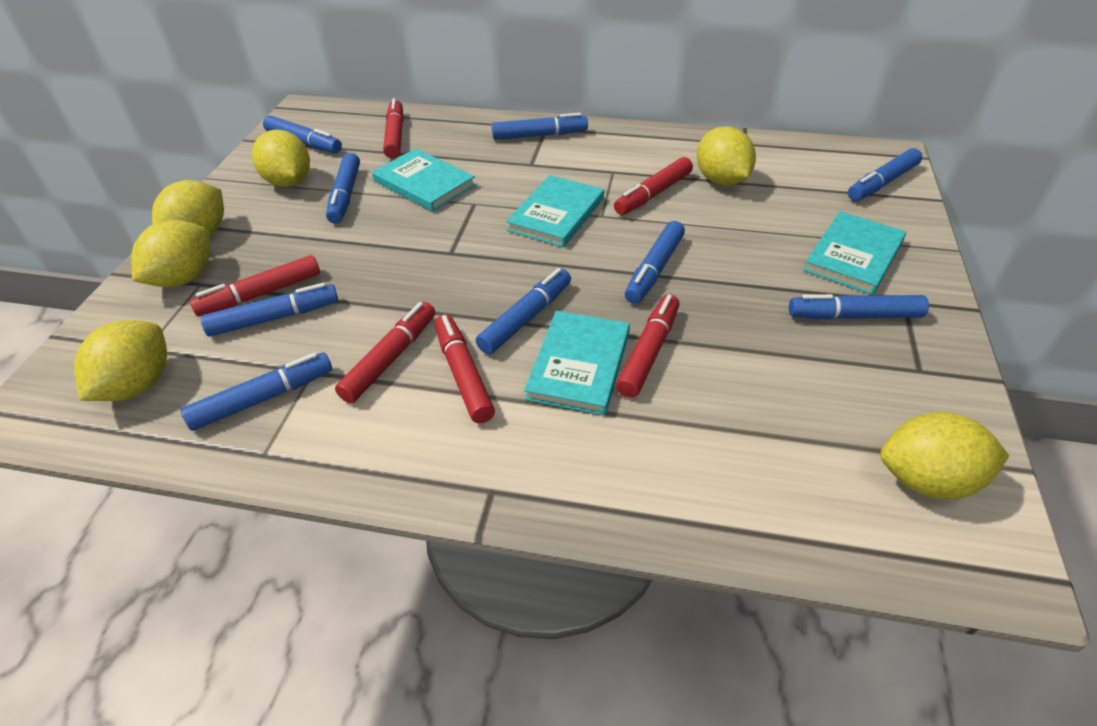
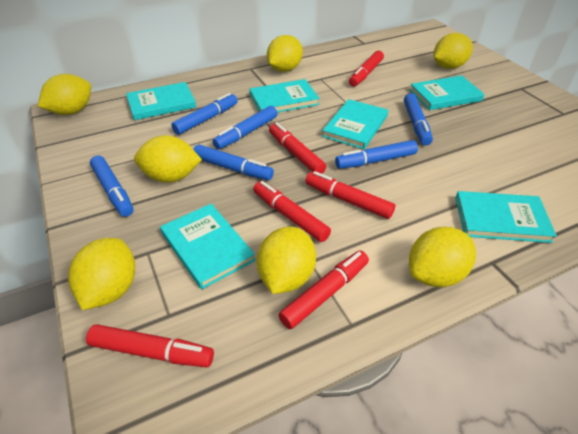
blue marker: 9 -> 6
turquoise book: 4 -> 6
yellow lemon: 6 -> 7

